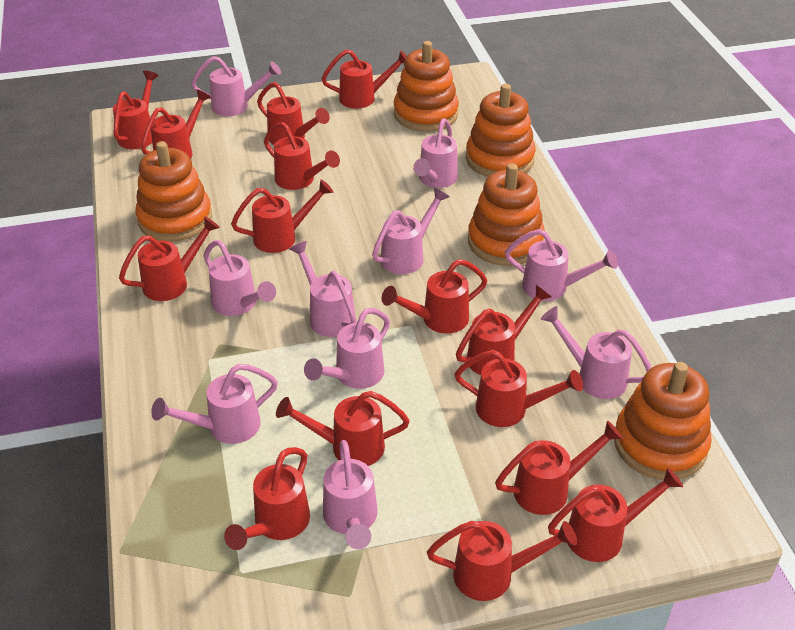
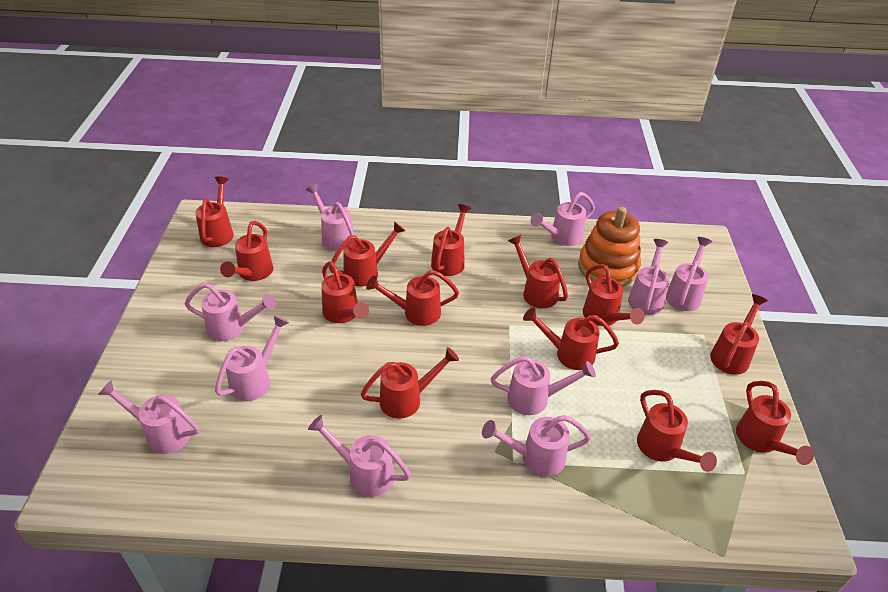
orange stacking toy: 5 -> 1
red watering can: 15 -> 13

